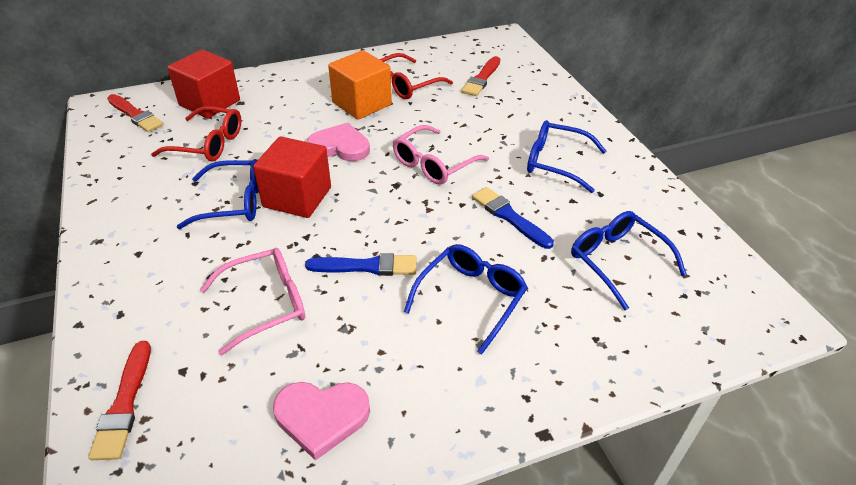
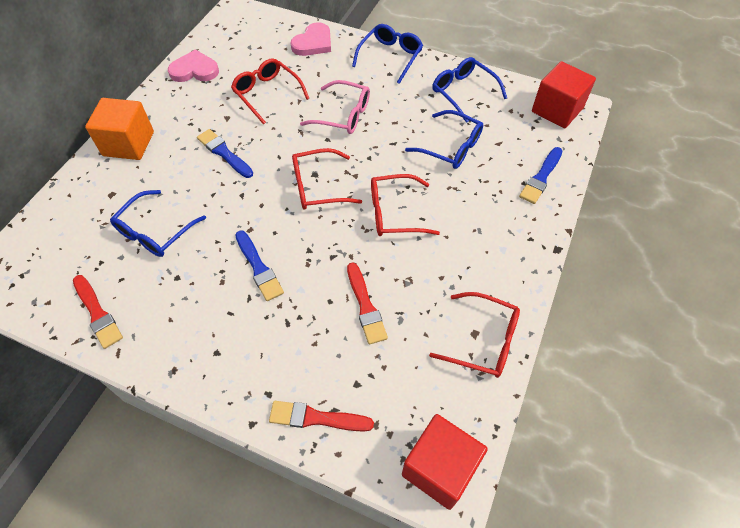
blue brush: 2 -> 3
pink glasses: 2 -> 1
red glasses: 2 -> 4

